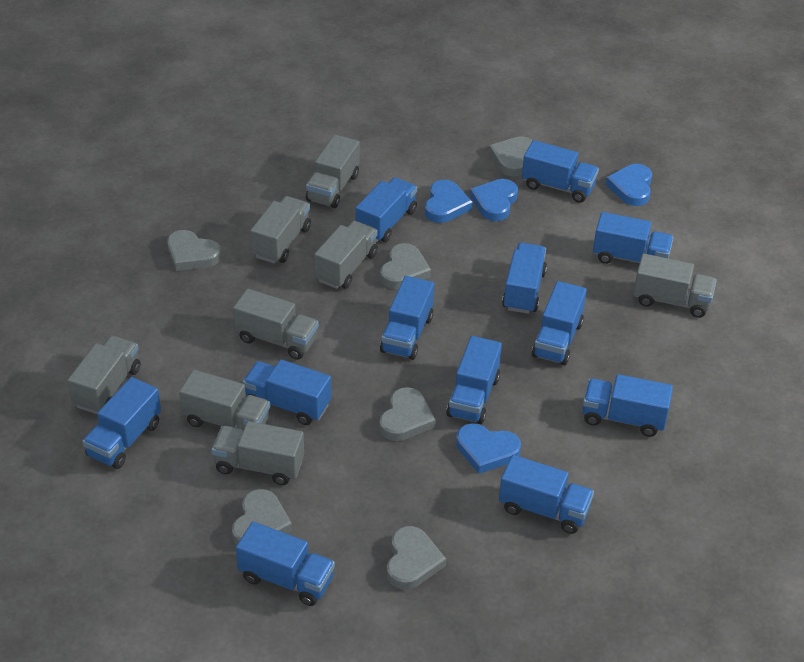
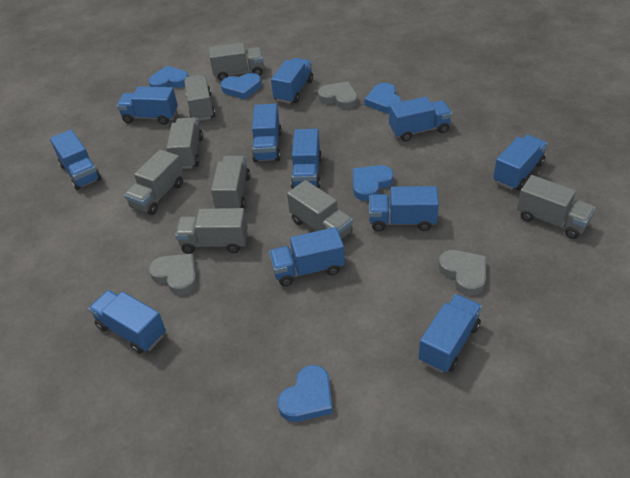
blue heart: 4 -> 5
blue truck: 12 -> 11
grey heart: 6 -> 3

